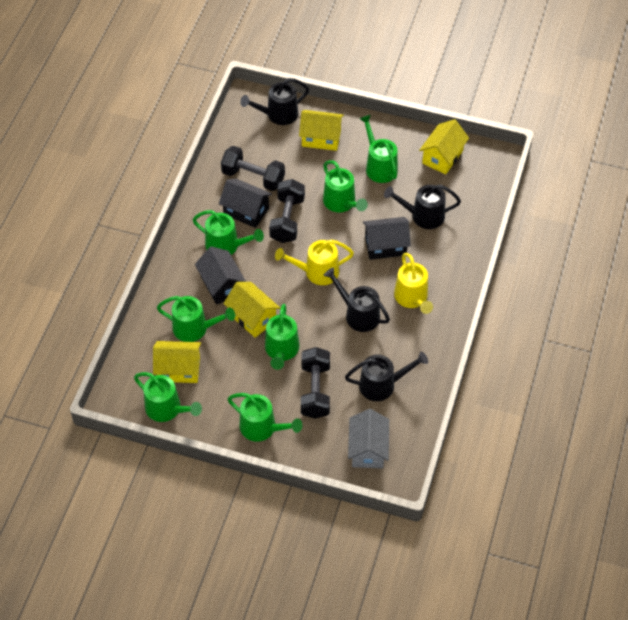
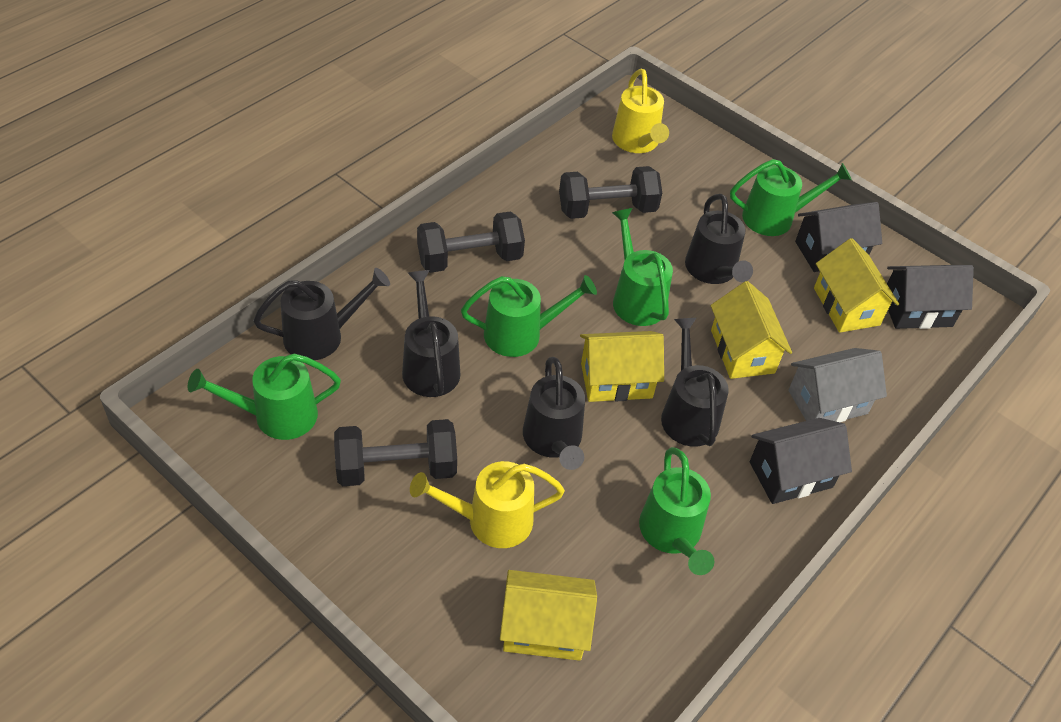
black watering can: 4 -> 5
green watering can: 7 -> 5

